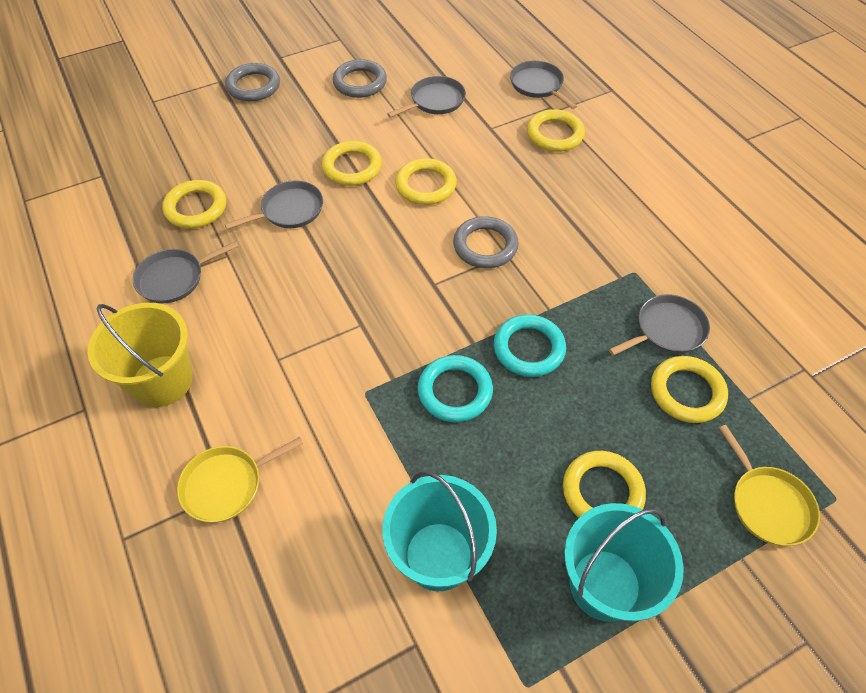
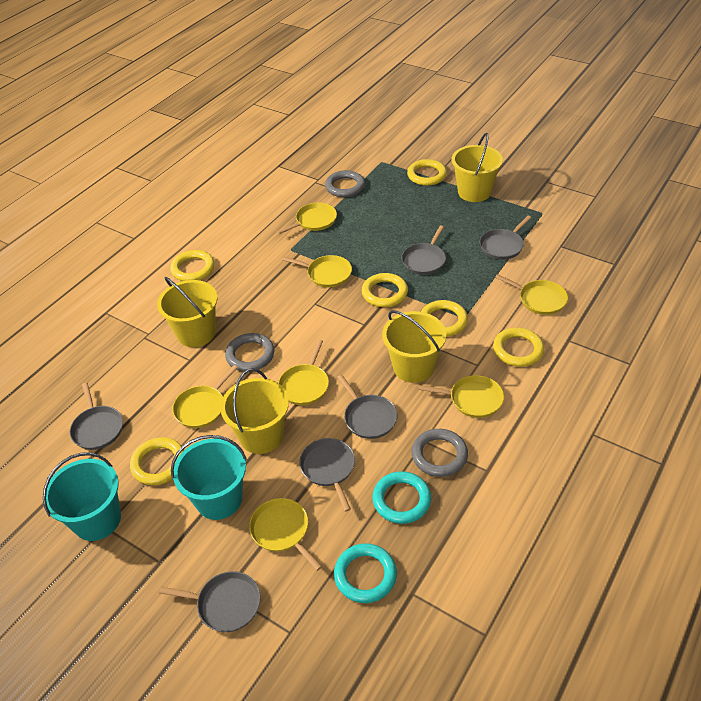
grey pan: 5 -> 6
yellow bucket: 1 -> 4
yellow pan: 2 -> 7

